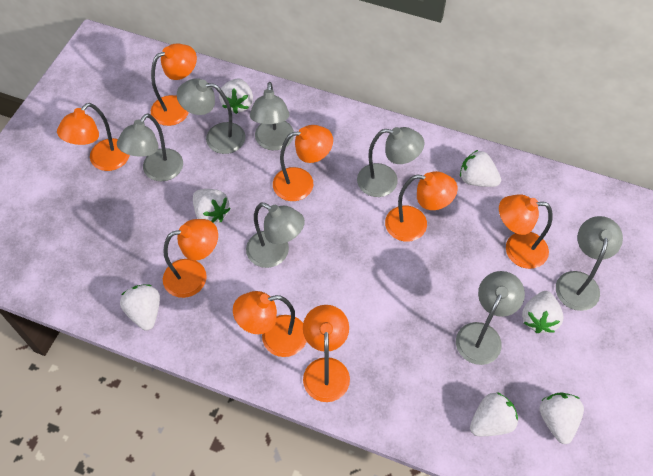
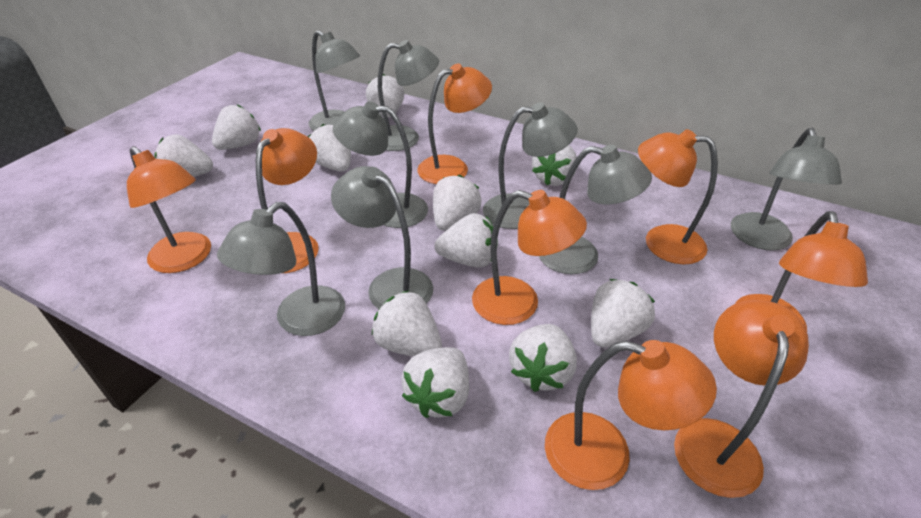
grey lamp: 7 -> 8
white strawberry: 7 -> 11

